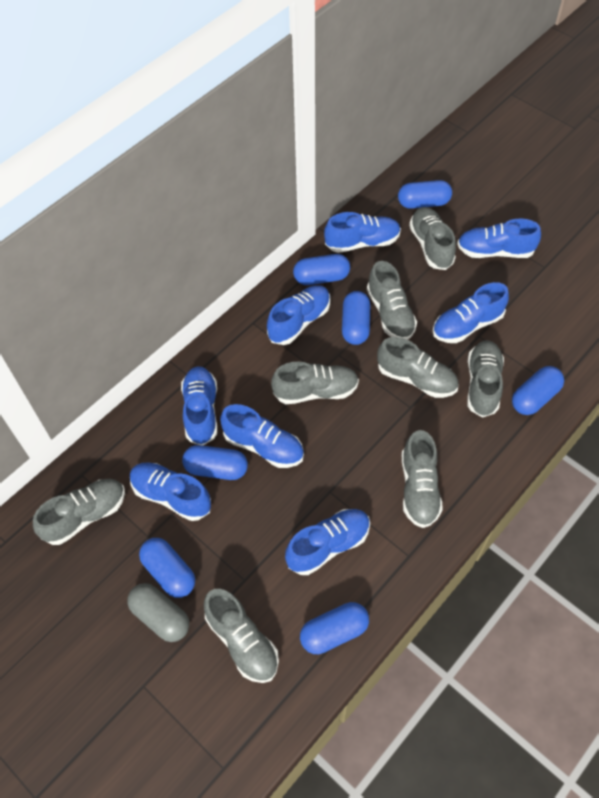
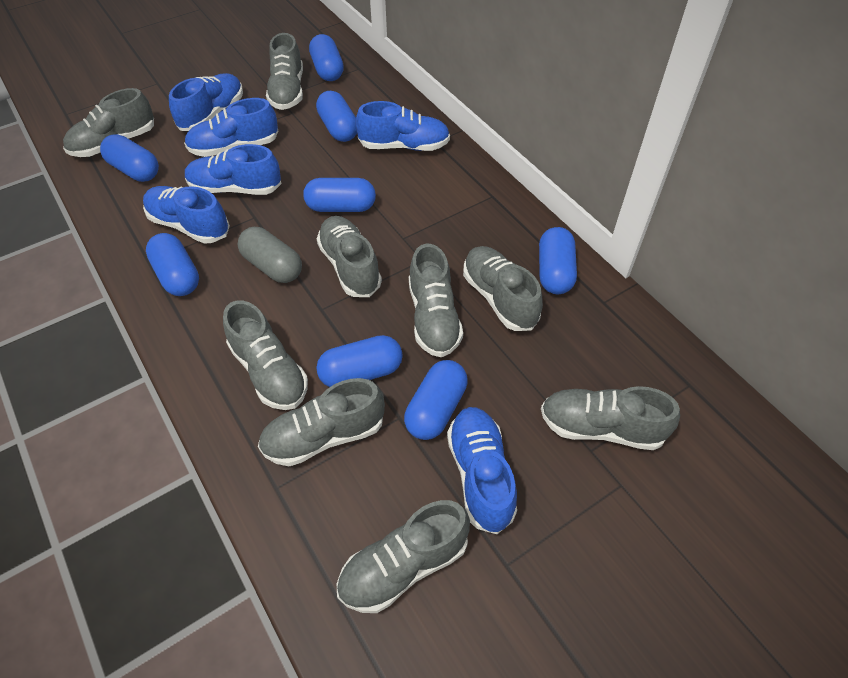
blue capsule: 7 -> 8
blue shoe: 8 -> 6
grey shoe: 8 -> 9

